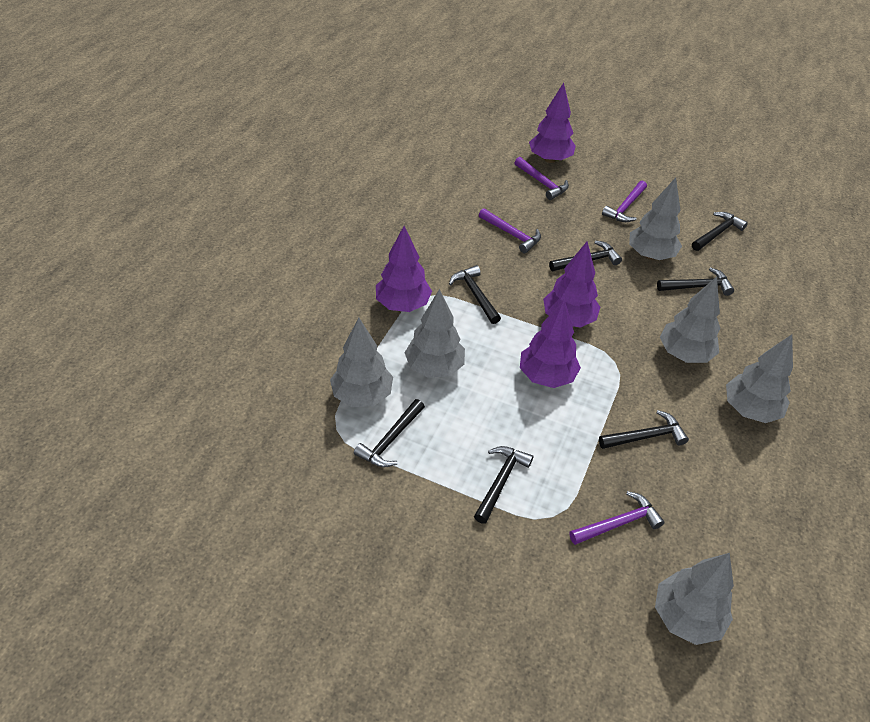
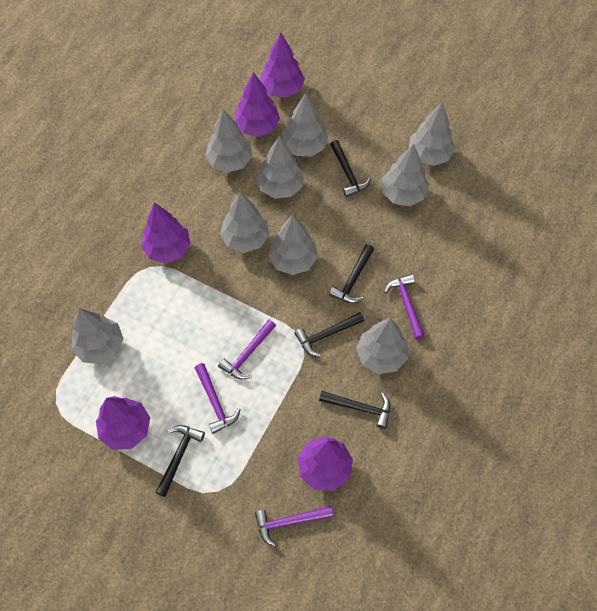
black hammer: 7 -> 5
grey tree: 6 -> 9
purple tree: 4 -> 5

